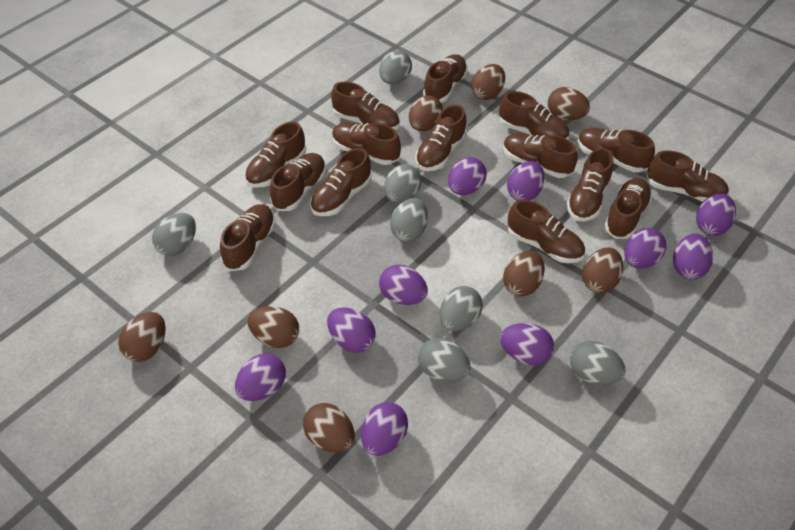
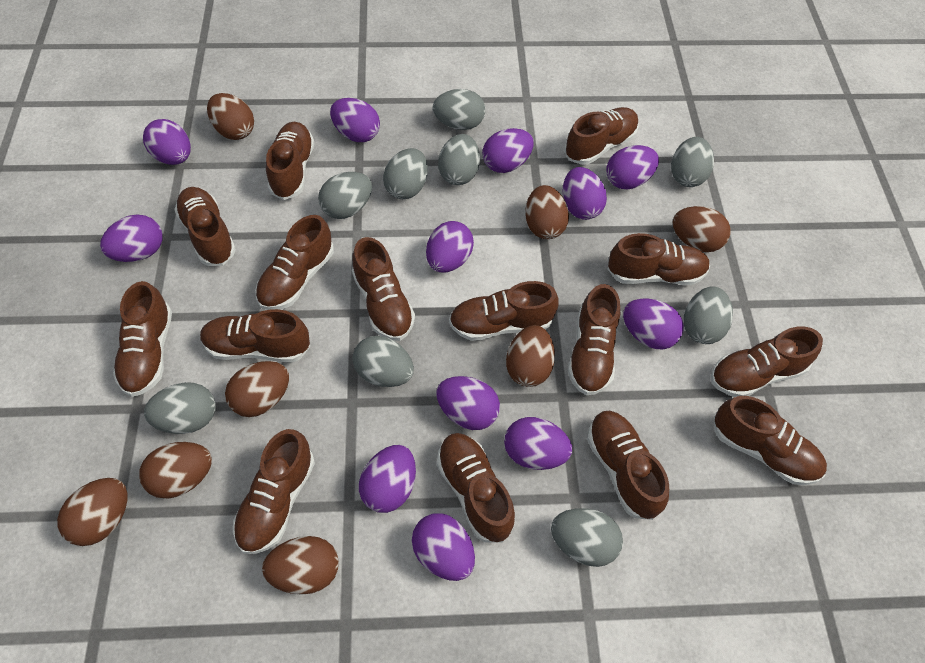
grey egg: 7 -> 9
purple egg: 10 -> 12

